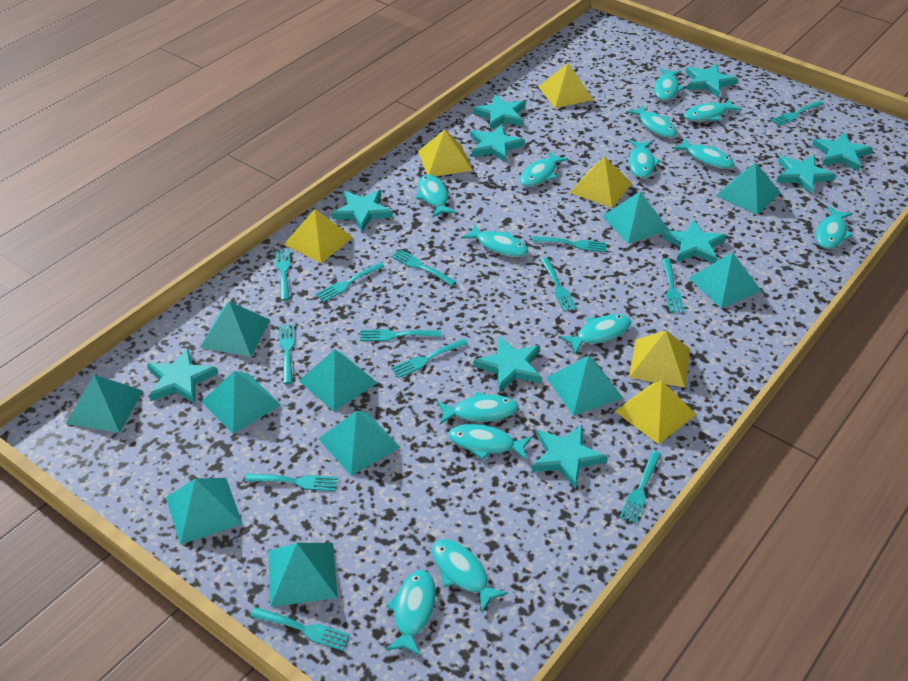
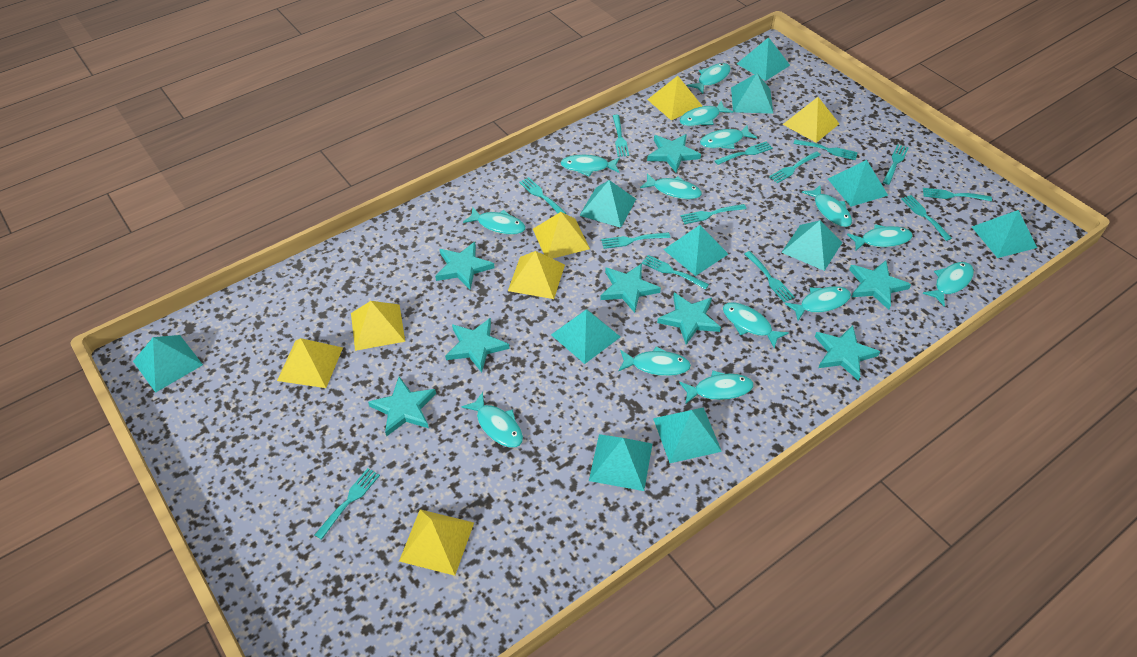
turquoise star: 10 -> 8
yellow pyramid: 6 -> 7

